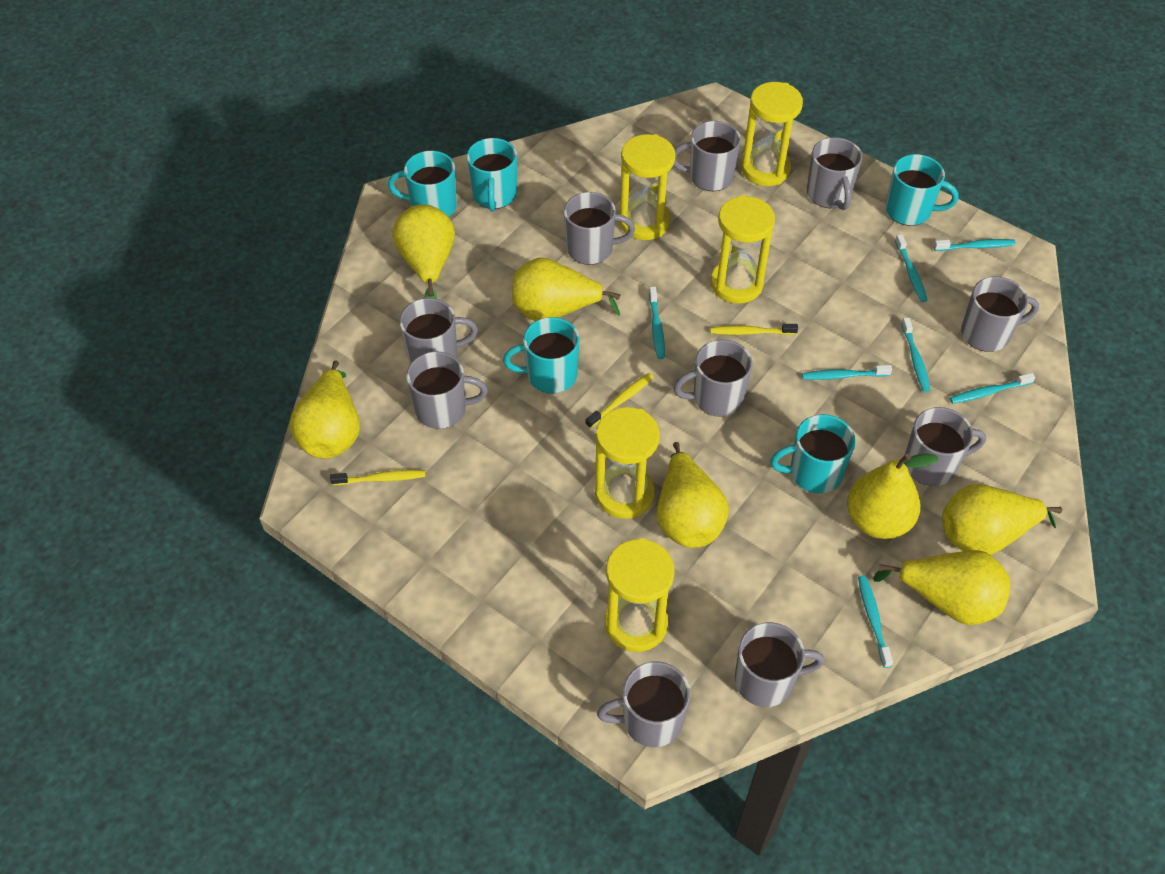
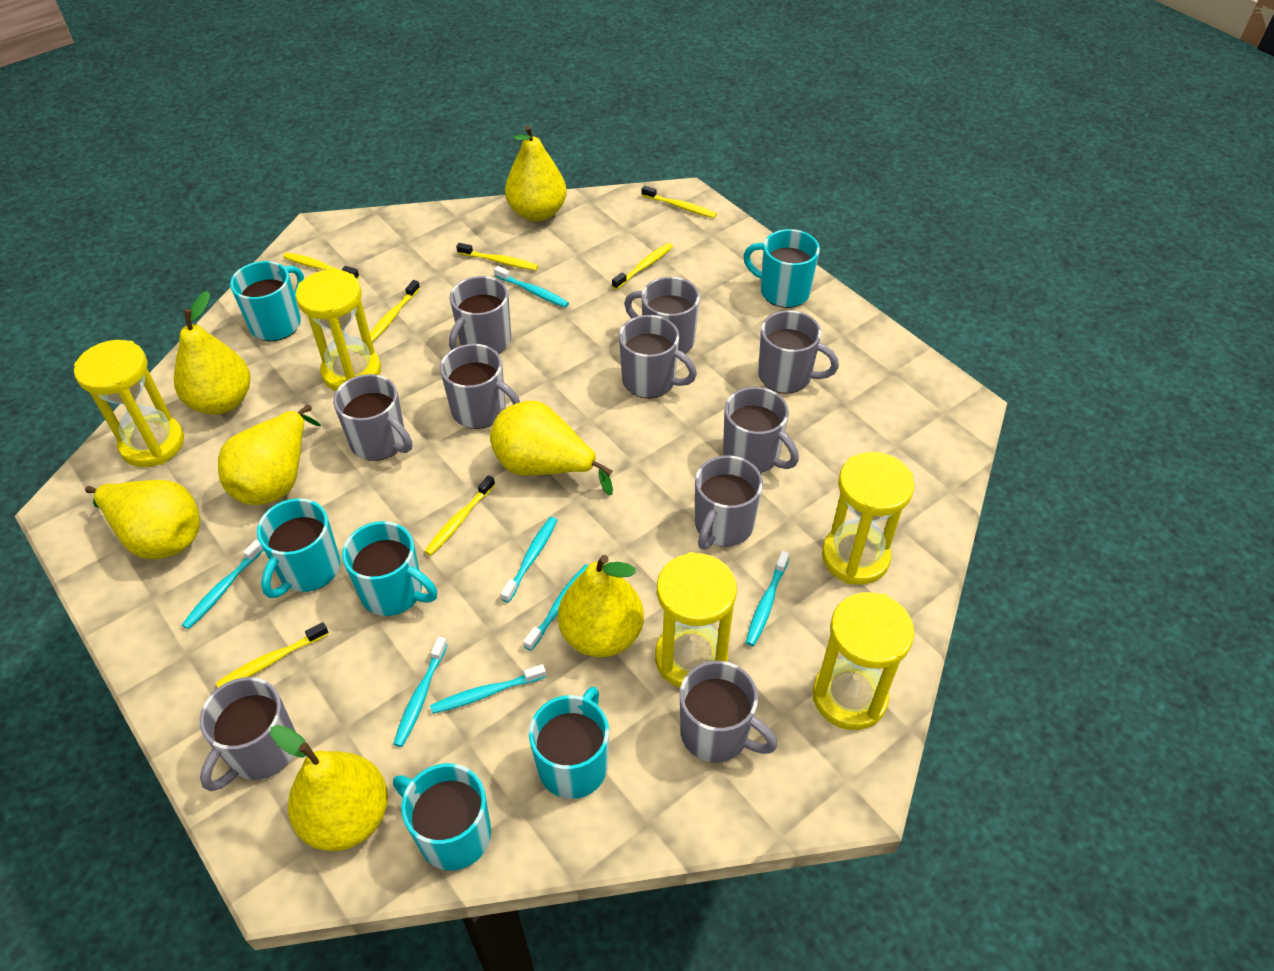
turquoise mug: 5 -> 6
yellow toothbrush: 3 -> 7

